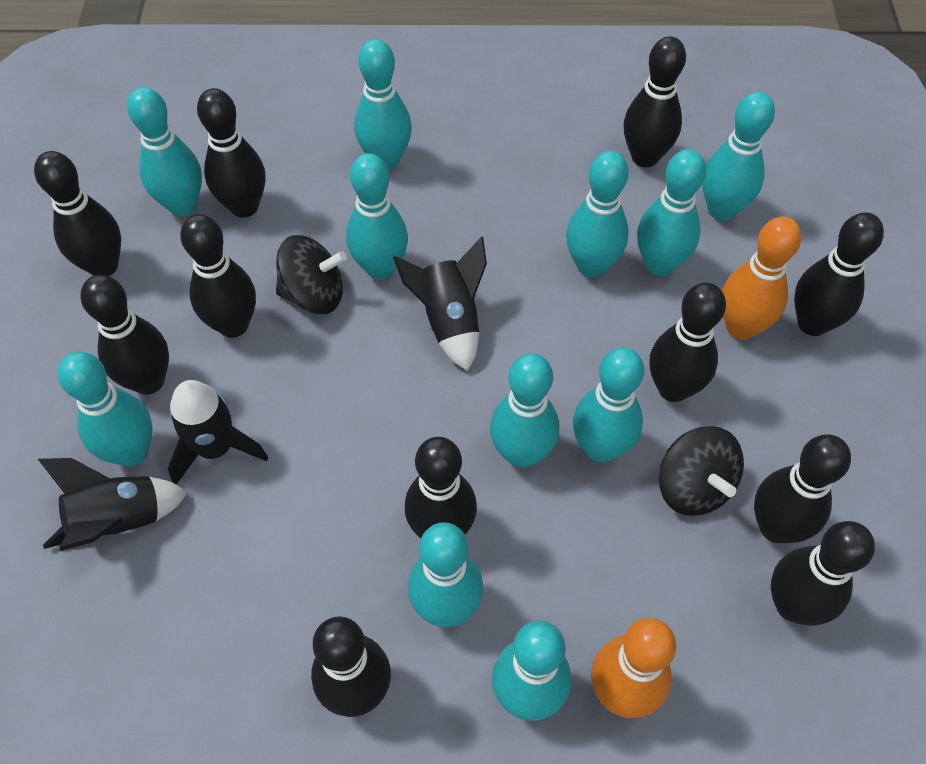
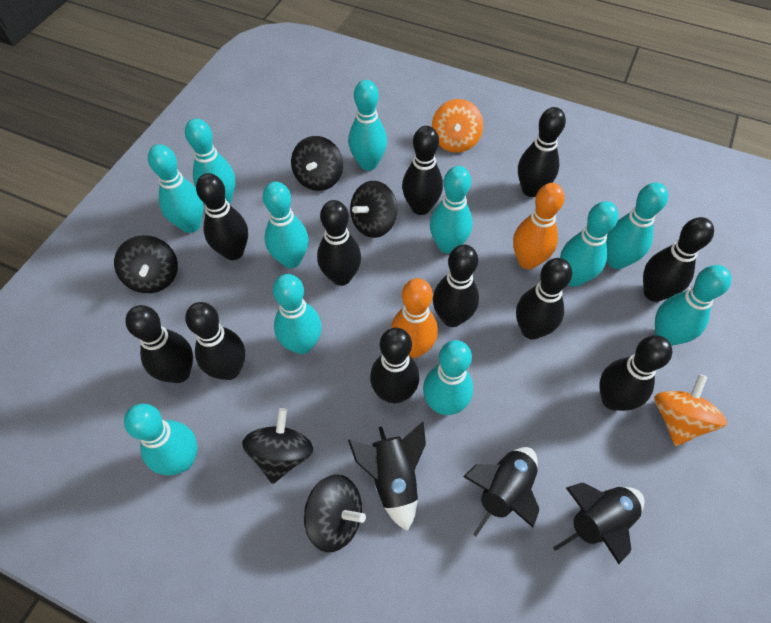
black spinning top: 2 -> 5
orange spinning top: 0 -> 2

